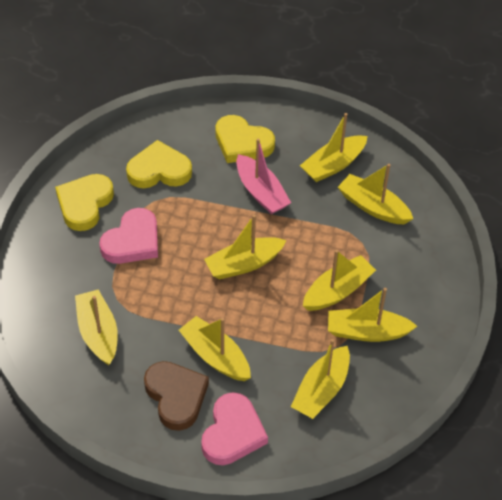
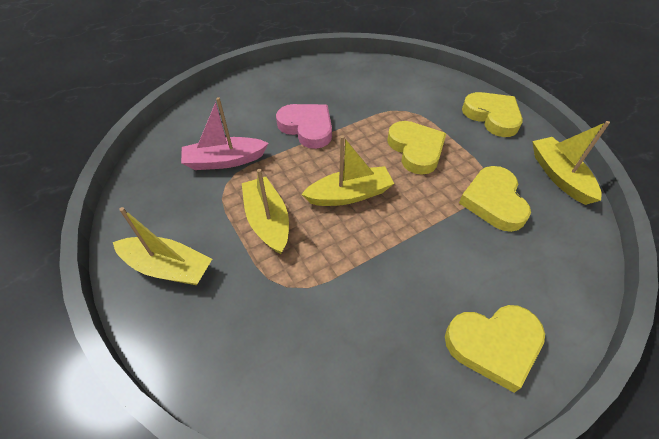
brown heart: 1 -> 0
pink heart: 2 -> 1
yellow boat: 8 -> 4
yellow heart: 3 -> 4

